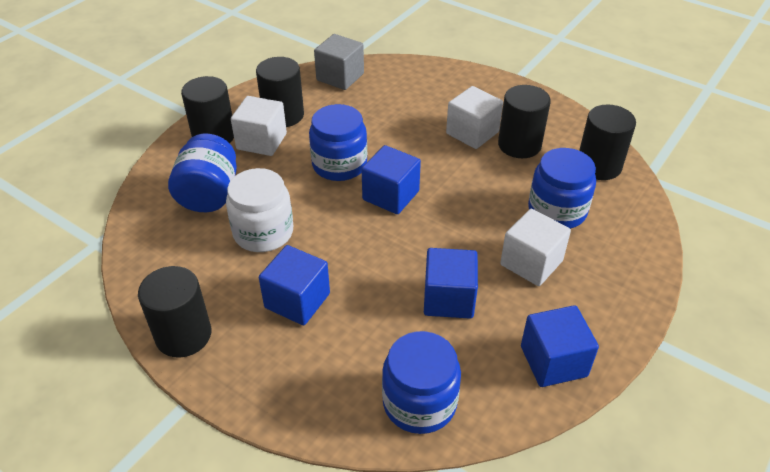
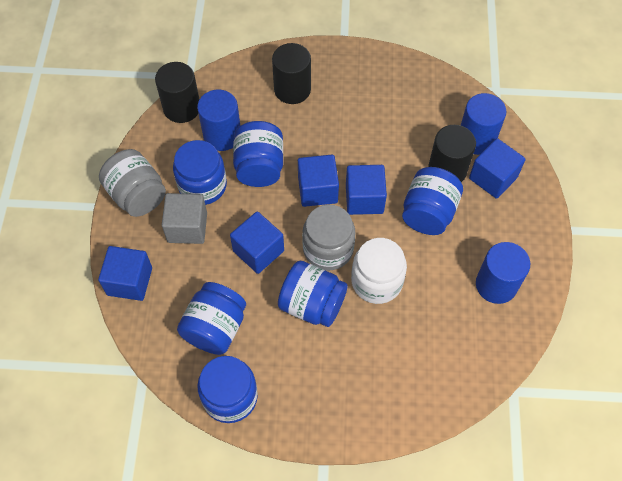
black cylinder: 5 -> 3
blue cube: 4 -> 5
blue cylinder: 0 -> 3
blue jar: 4 -> 6
grey jar: 0 -> 2
white cube: 3 -> 0

